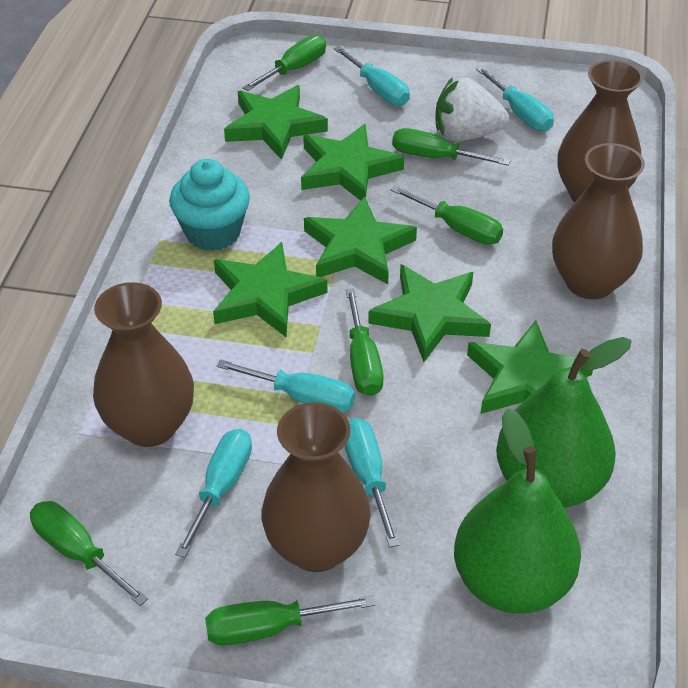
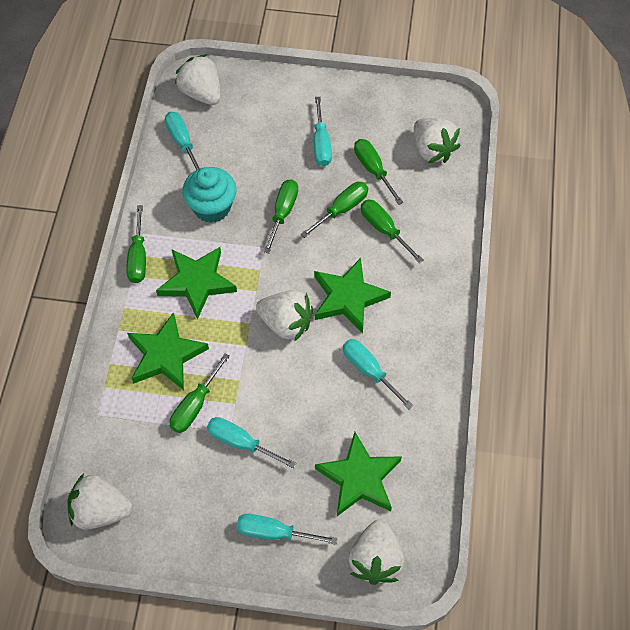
brown vase: 4 -> 0
green pear: 2 -> 0
green star: 6 -> 4
white strawberry: 1 -> 5

